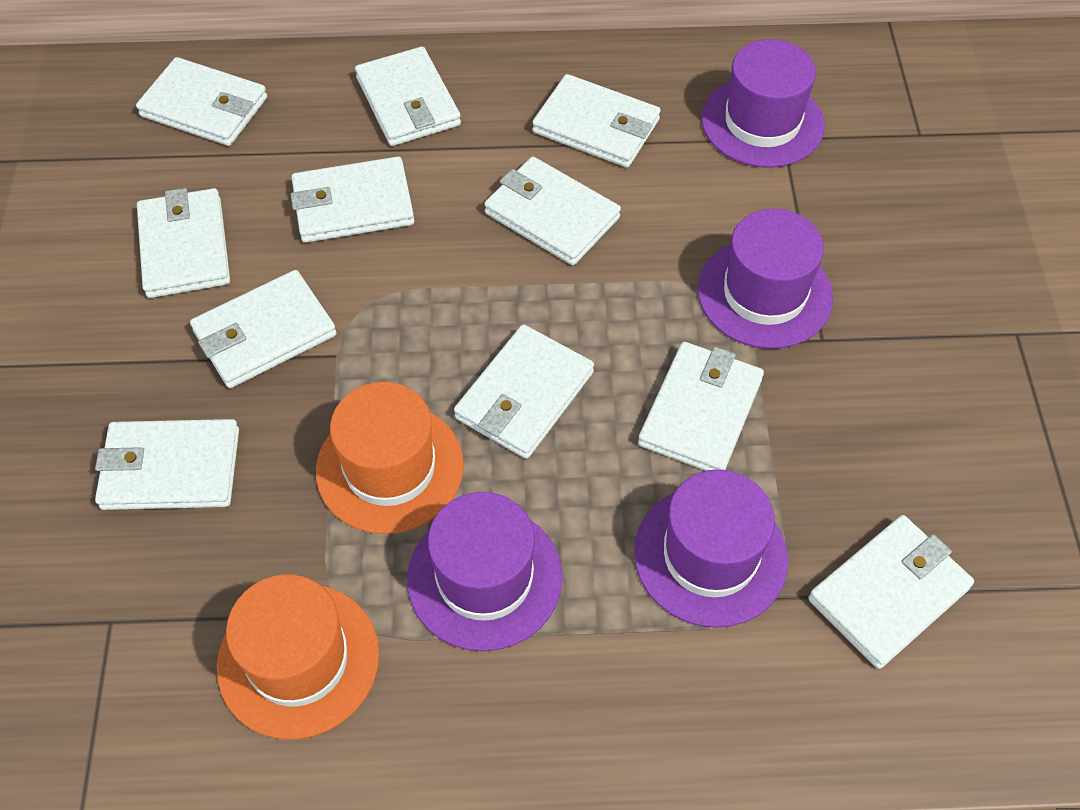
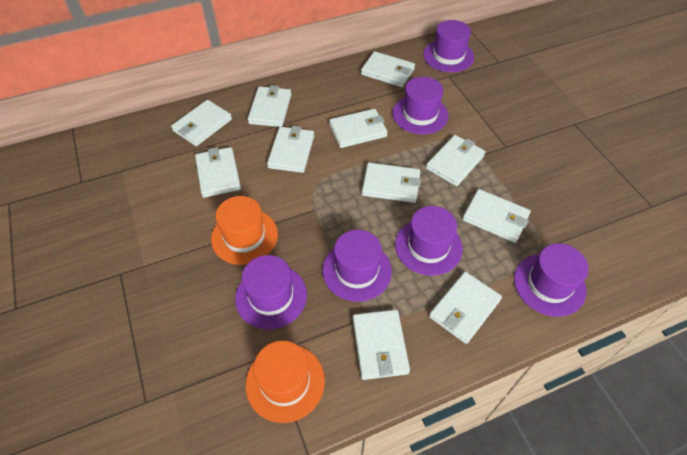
purple hat: 4 -> 6

